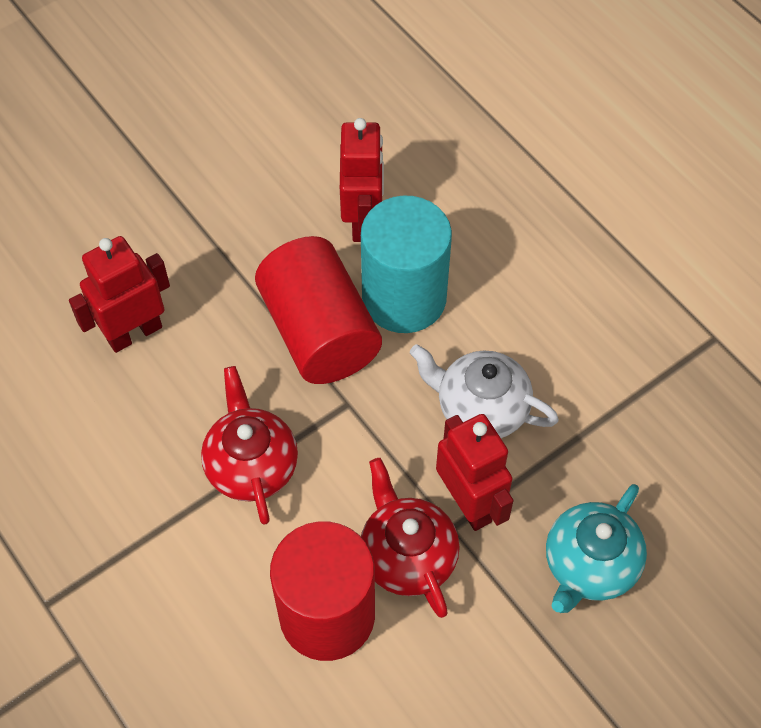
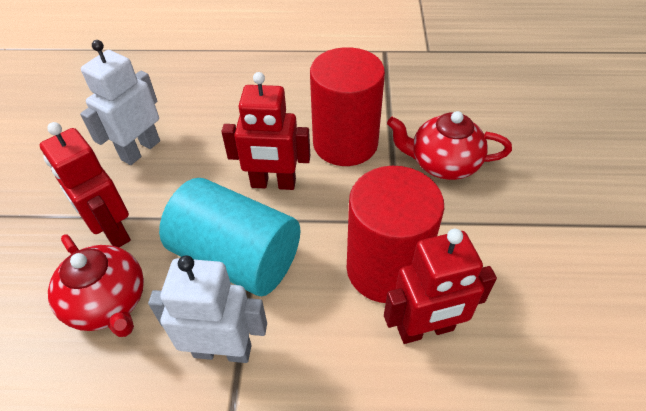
turquoise teapot: 1 -> 0
white robot: 0 -> 2
white teapot: 1 -> 0

